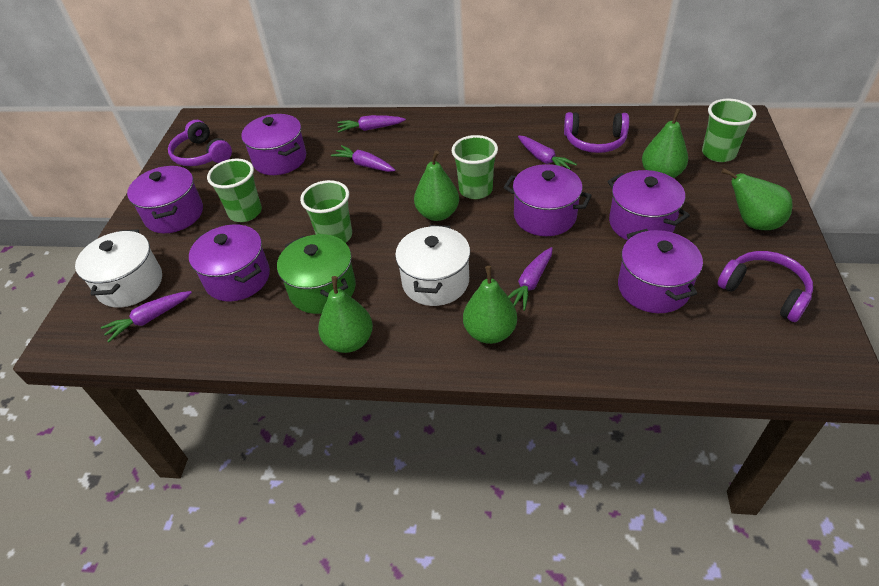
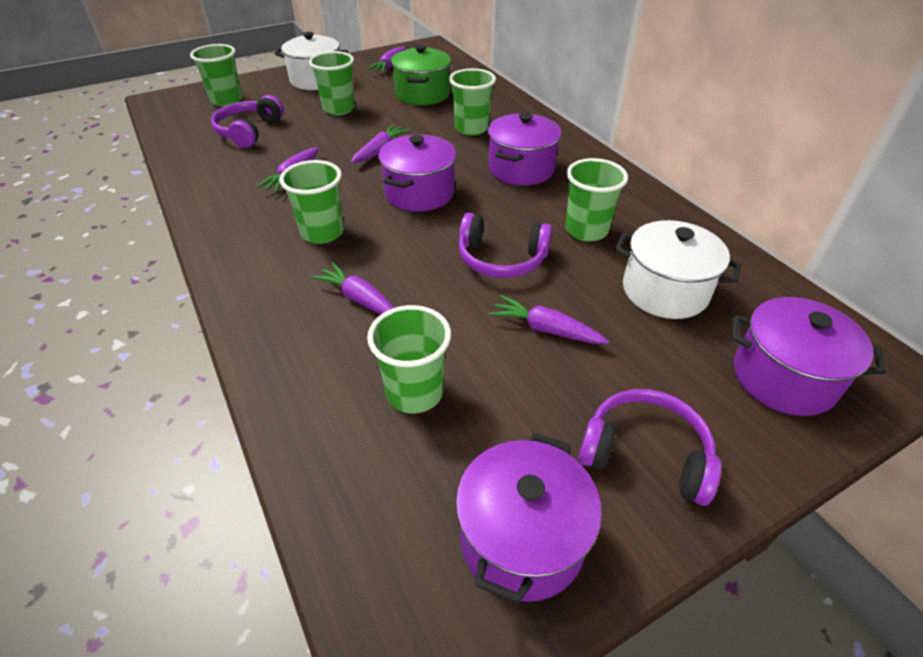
green cup: 4 -> 6
green pear: 5 -> 0
purple pot: 6 -> 4

